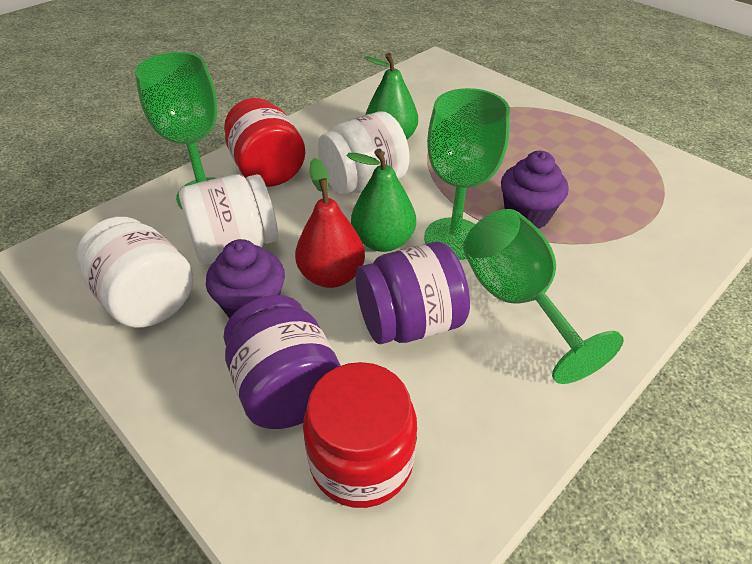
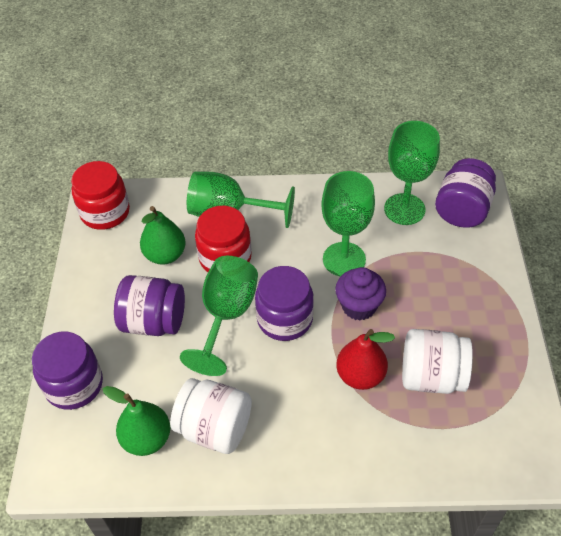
green goblet: 3 -> 4
purple cupcake: 2 -> 1
purple jar: 2 -> 4
white jar: 3 -> 2

